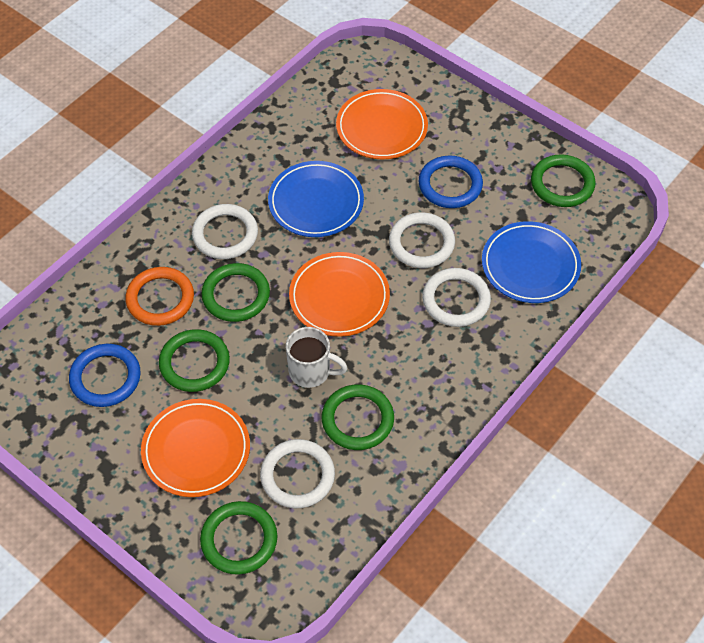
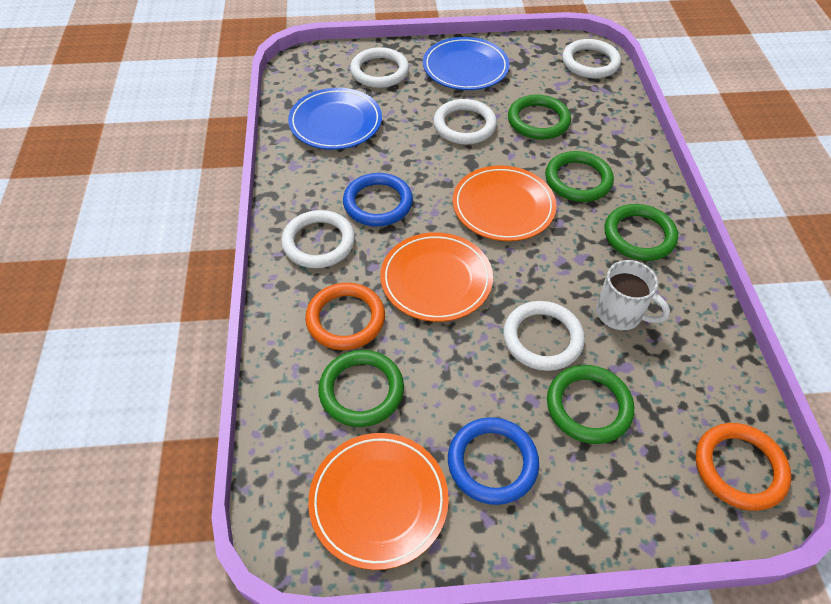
orange ring: 1 -> 2
white ring: 4 -> 5

